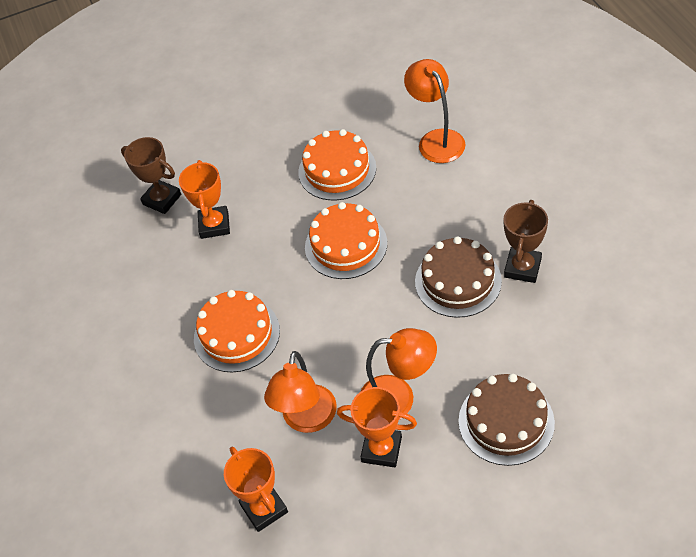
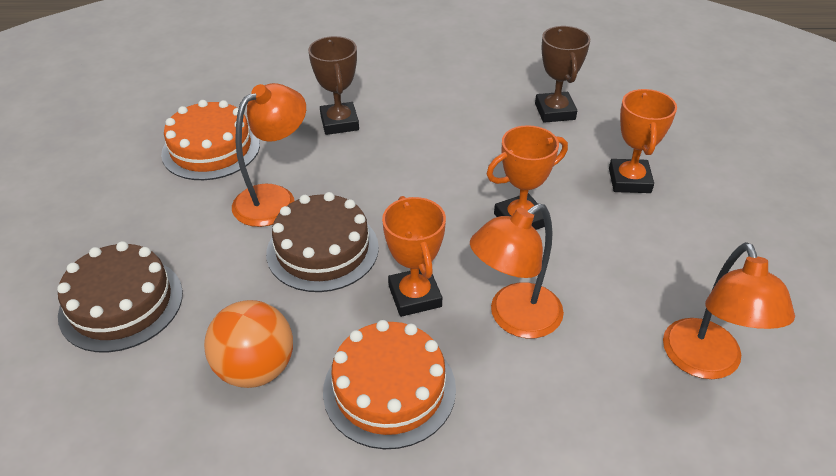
orange ball: 0 -> 1
orange cake: 3 -> 2

